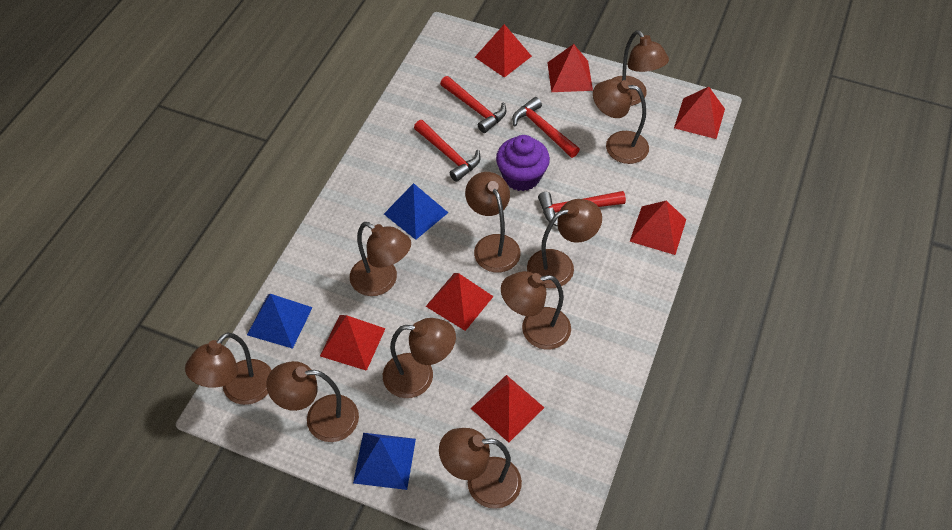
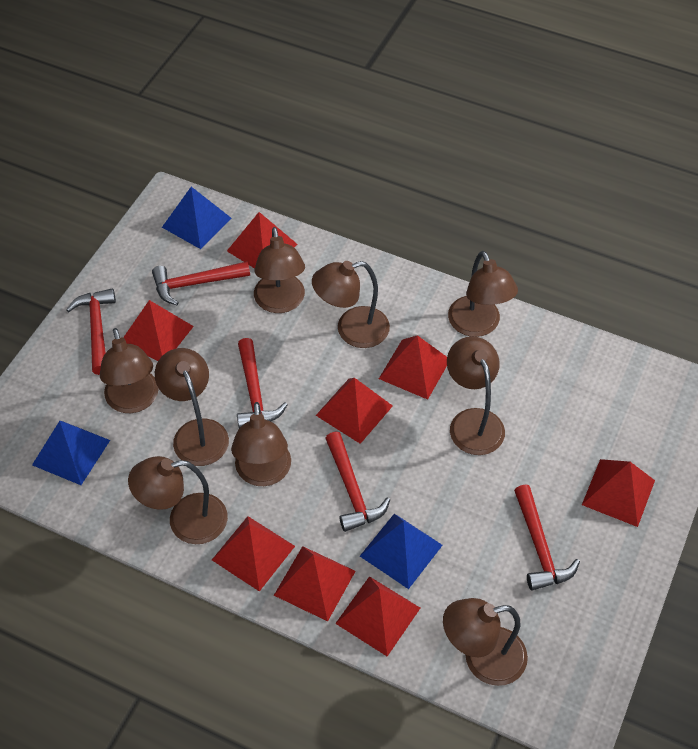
brown lamp: 10 -> 9
purple cupcake: 1 -> 0
red hammer: 4 -> 5
red pyramid: 7 -> 8

